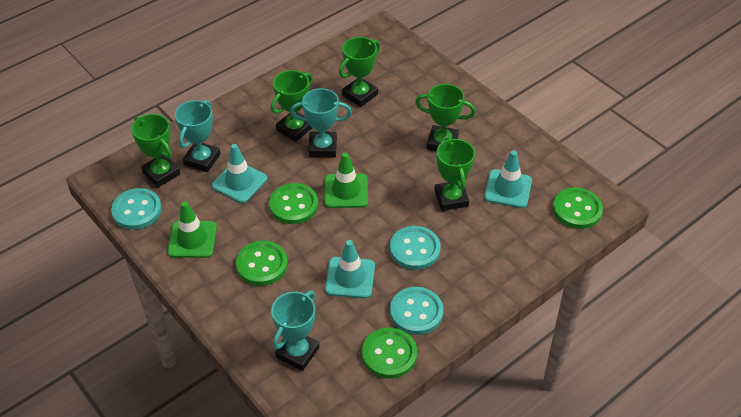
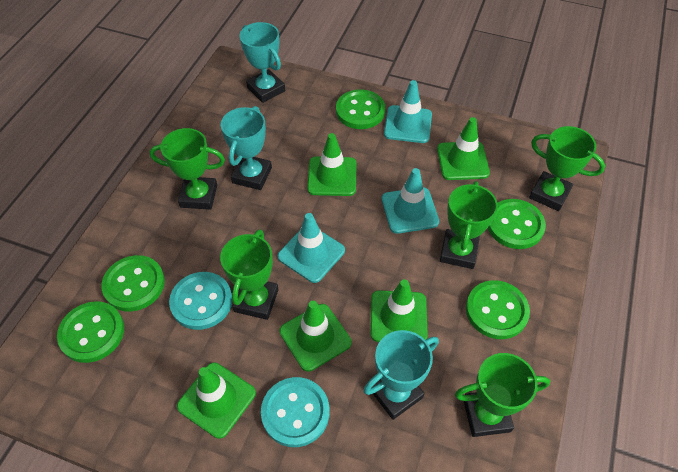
green button: 4 -> 5
green traffic cone: 2 -> 5
turquoise button: 3 -> 2

